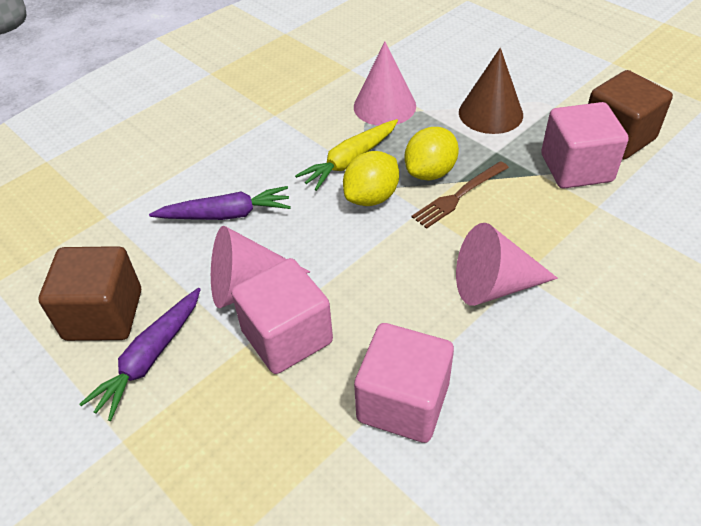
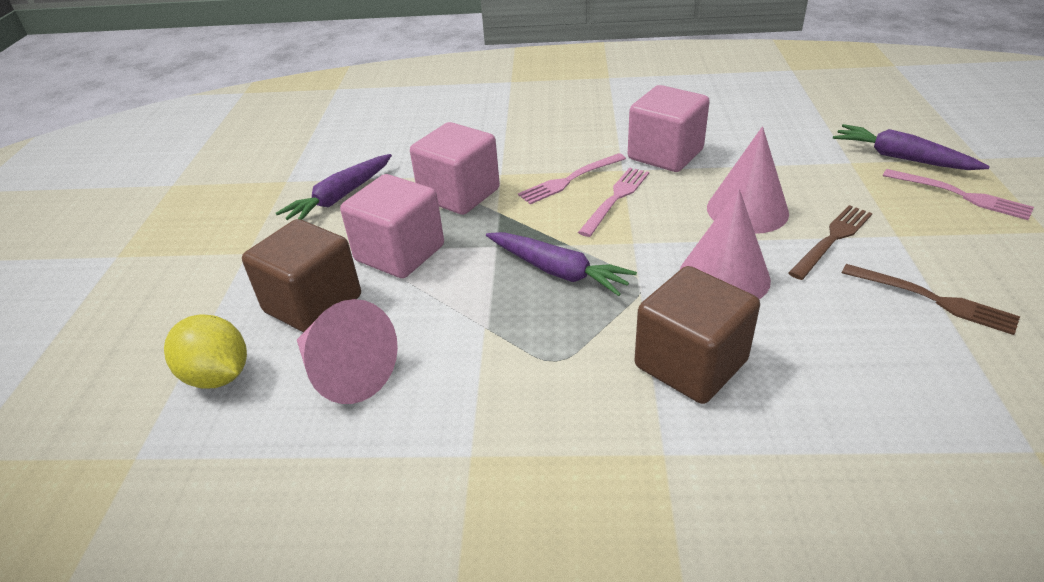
brown cone: 1 -> 0
brown fork: 1 -> 2
pink fork: 0 -> 3
purple carrot: 2 -> 3
yellow carrot: 1 -> 0
yellow lemon: 2 -> 1

